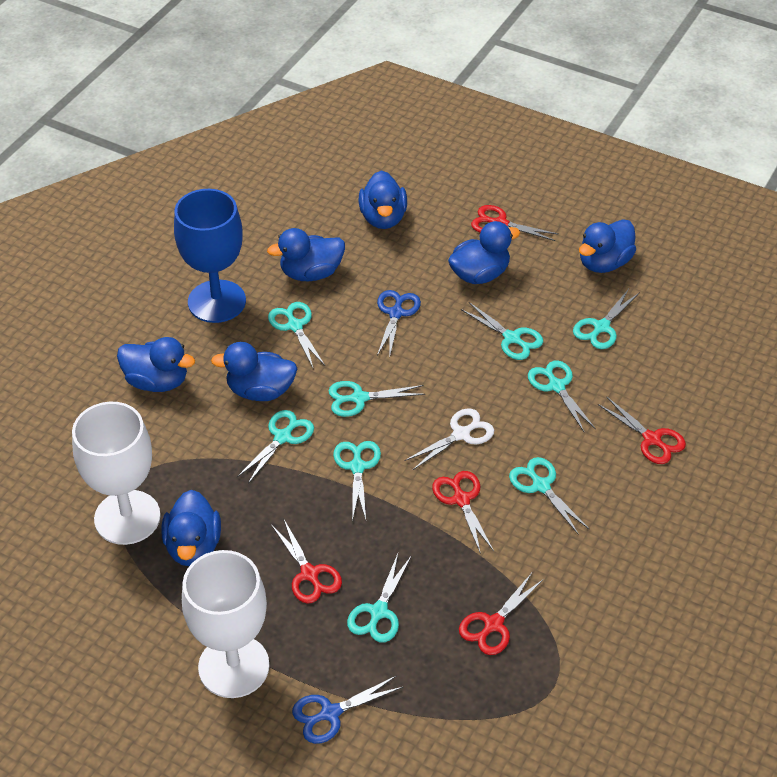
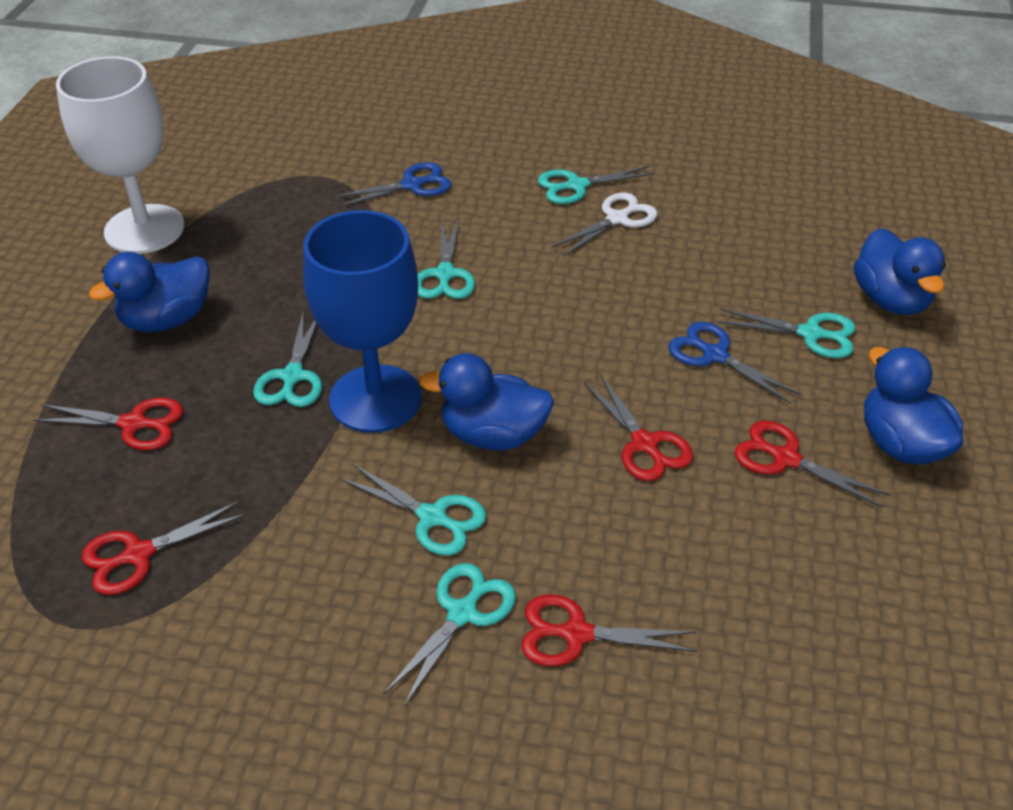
blue duck: 7 -> 4
turquoise scissors: 9 -> 6
white goblet: 2 -> 1

